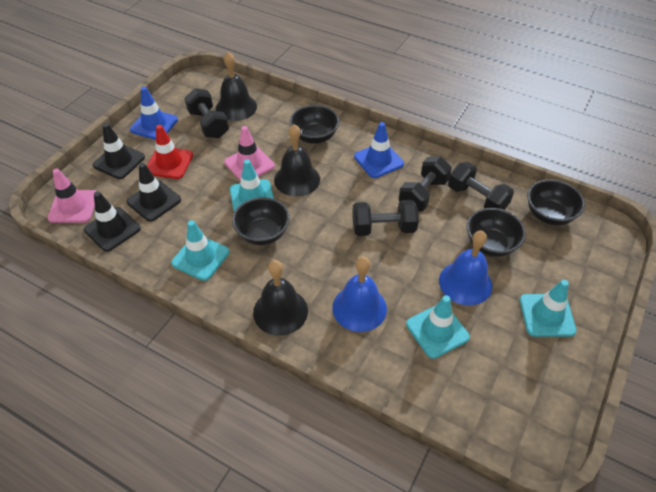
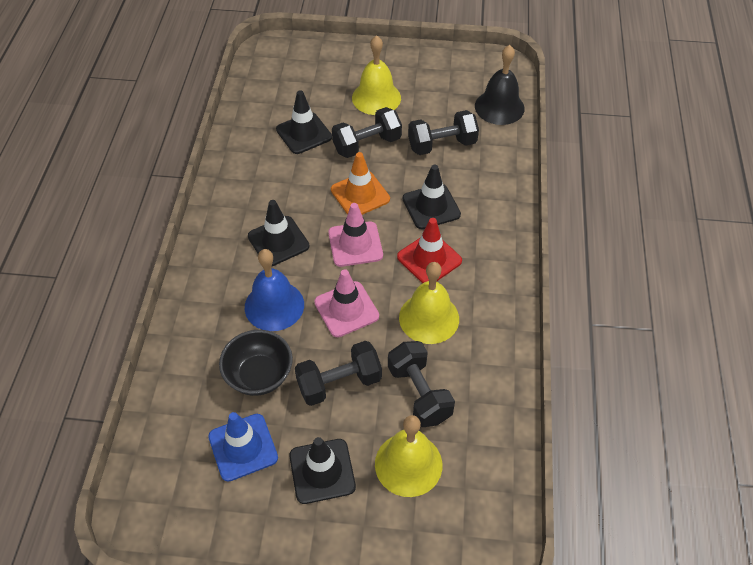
black bell: 3 -> 1
black bowl: 4 -> 1
black traffic cone: 3 -> 4
blue bell: 2 -> 1
blue traffic cone: 2 -> 1
orange traffic cone: 0 -> 1
turquoise traffic cone: 4 -> 0
yellow bell: 0 -> 3

